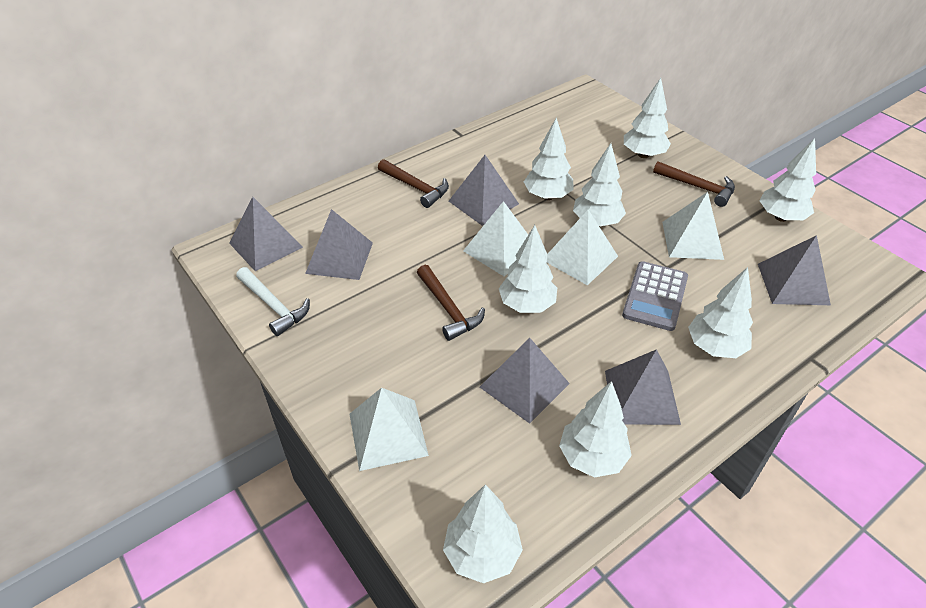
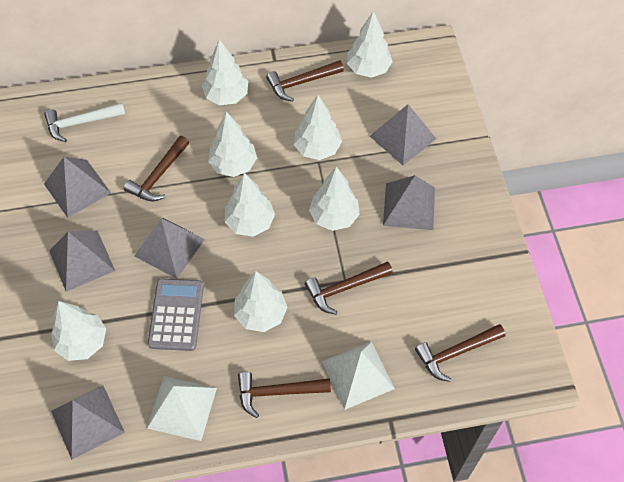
brown hammer: 3 -> 5
white pyramid: 4 -> 2

